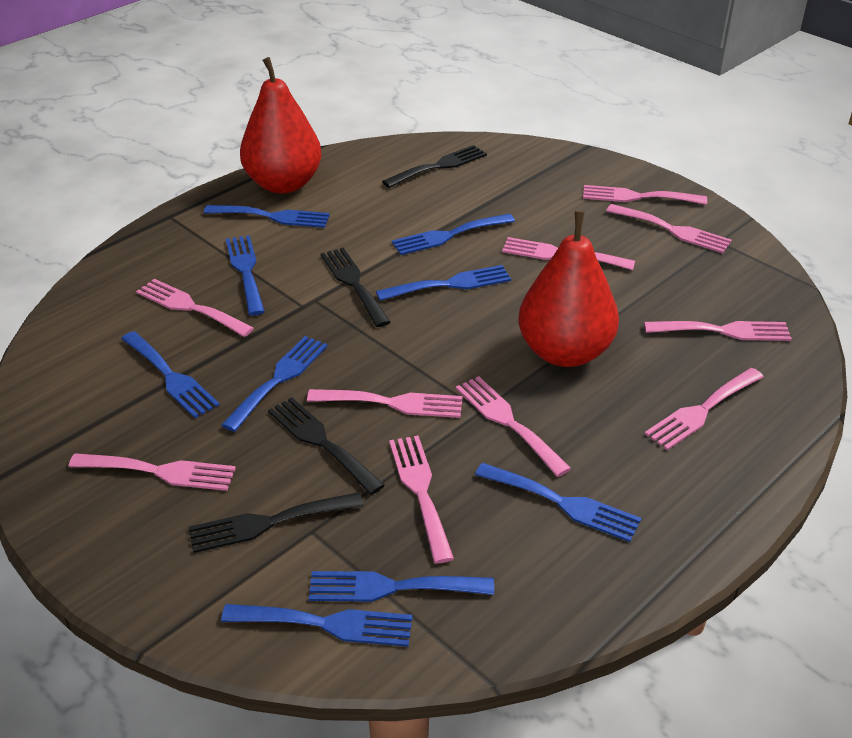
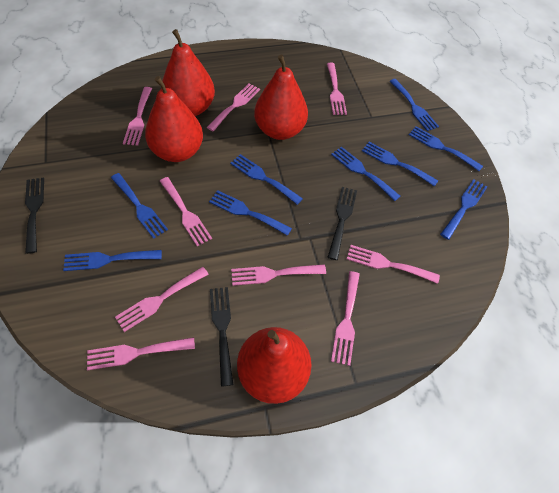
black fork: 4 -> 3
pink fork: 10 -> 9
red pear: 2 -> 4

